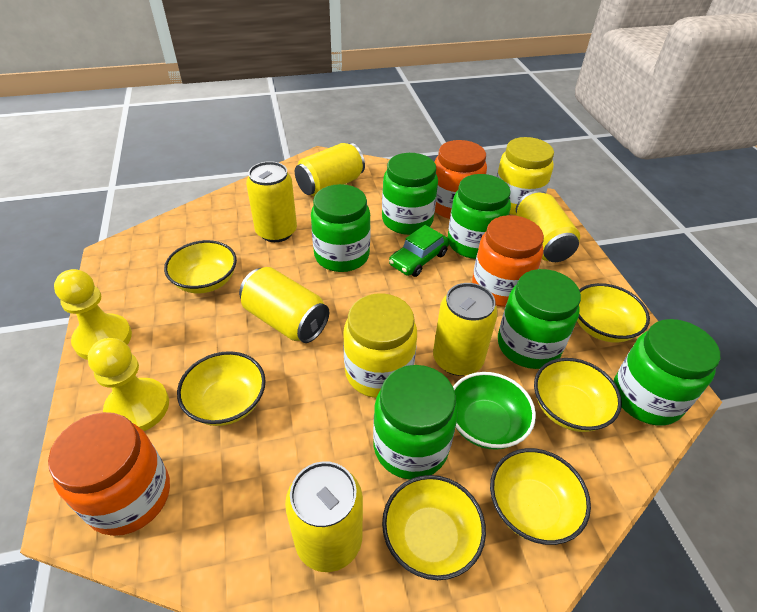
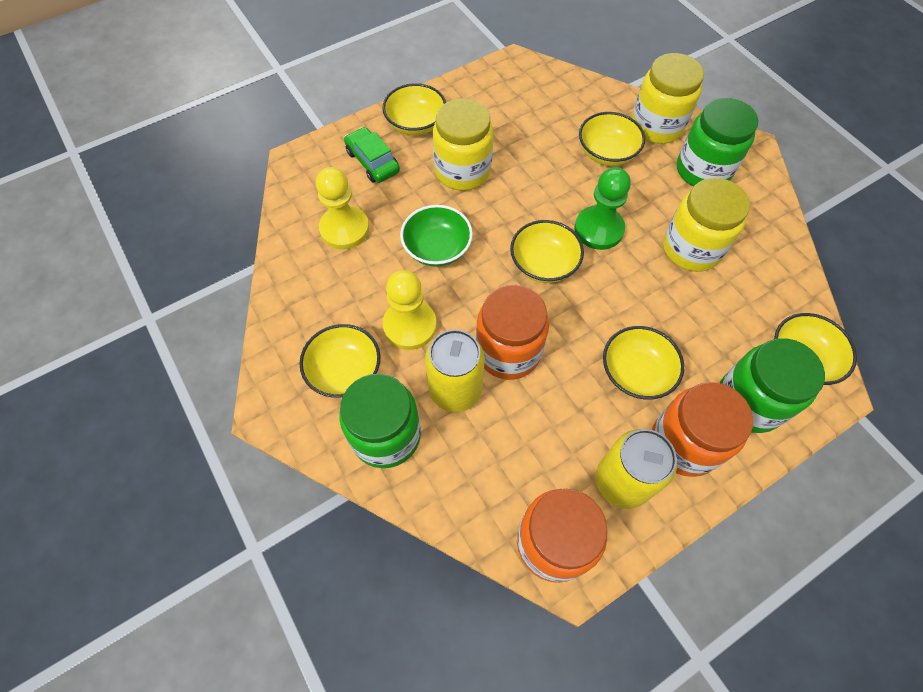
green jar: 6 -> 3
green pawn: 0 -> 1
yellow can: 6 -> 2
yellow jar: 2 -> 3

